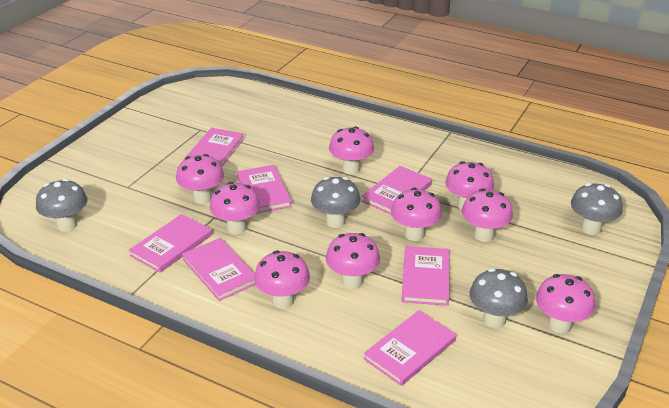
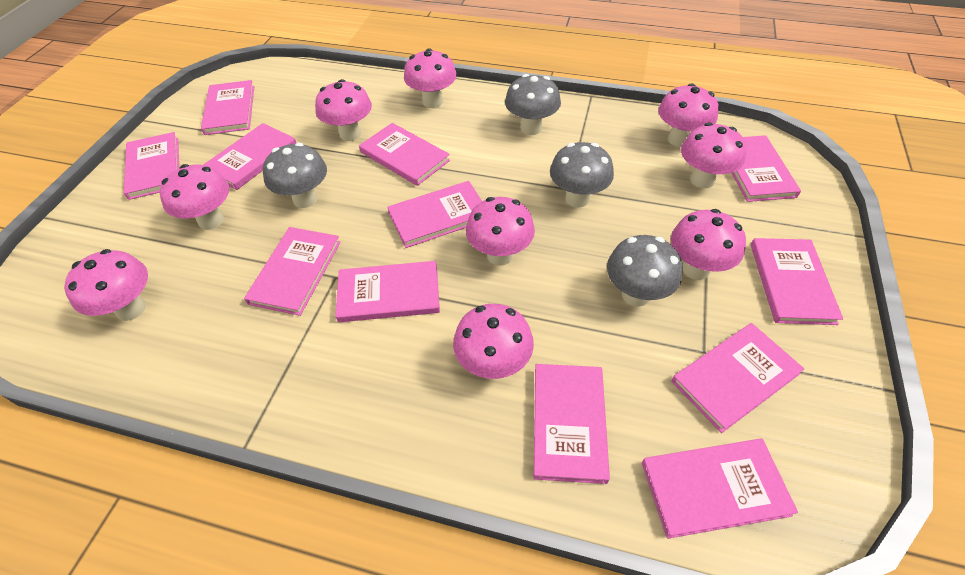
pink book: 7 -> 12

